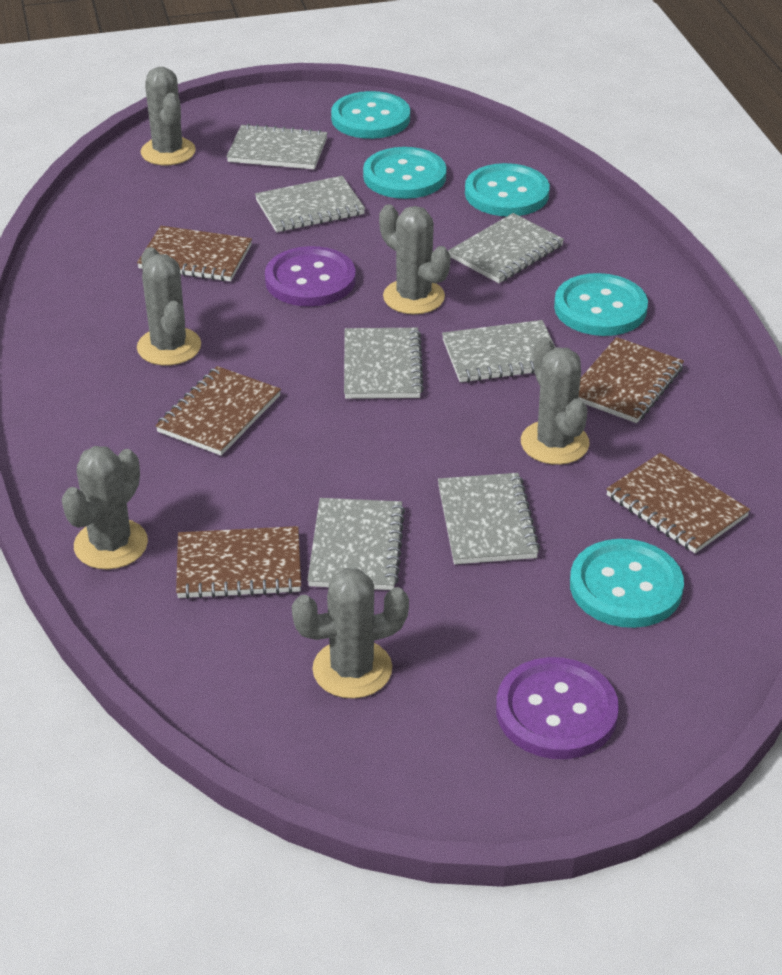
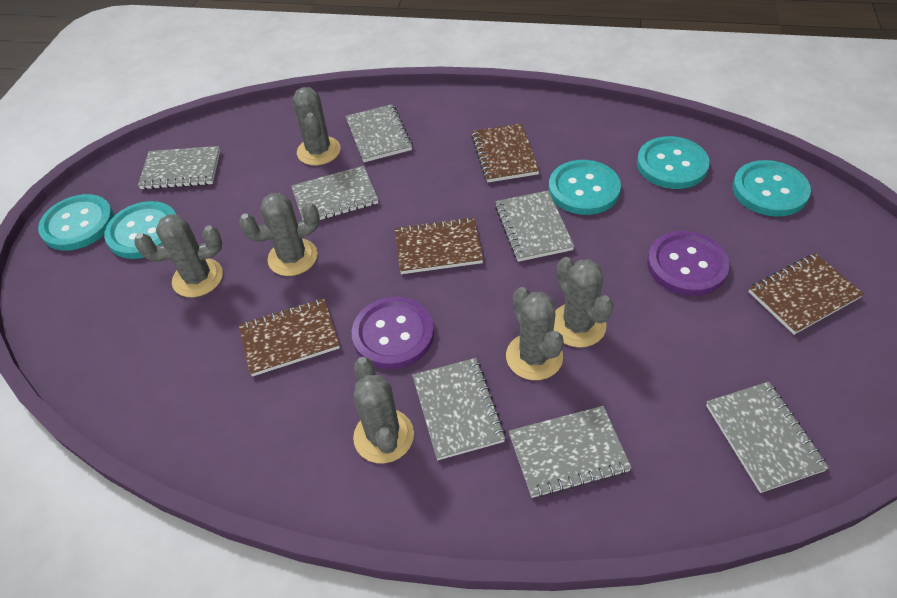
brown notebook: 5 -> 4

